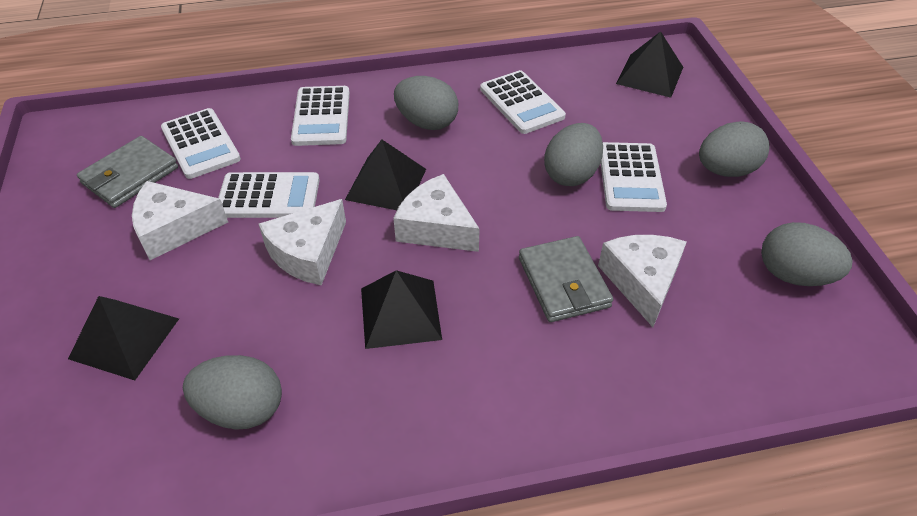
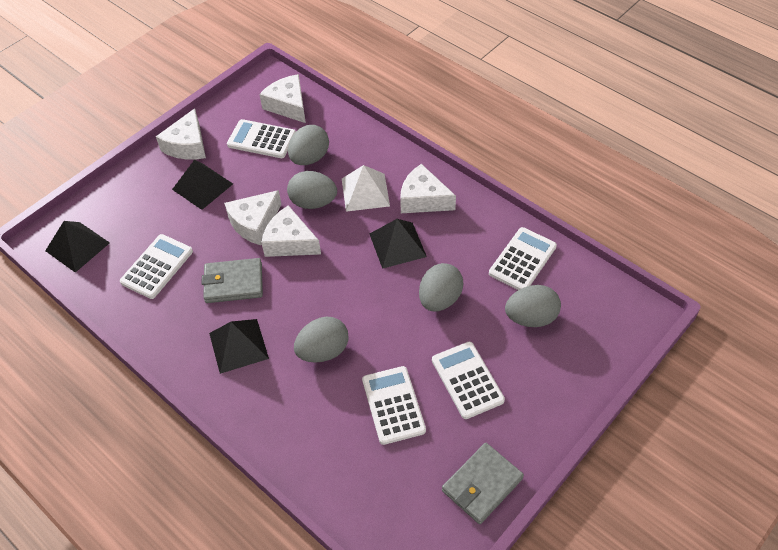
white cheese: 4 -> 5
white pyramid: 0 -> 1

